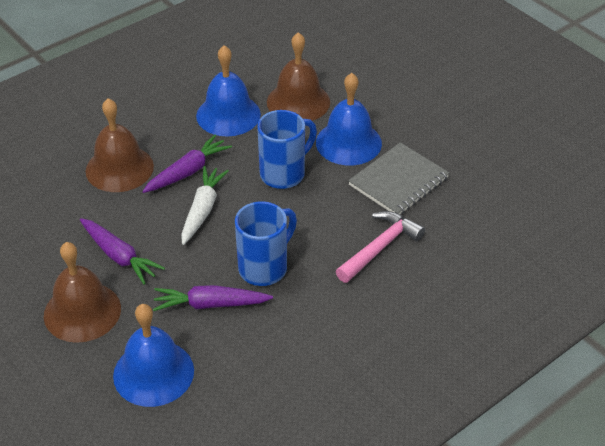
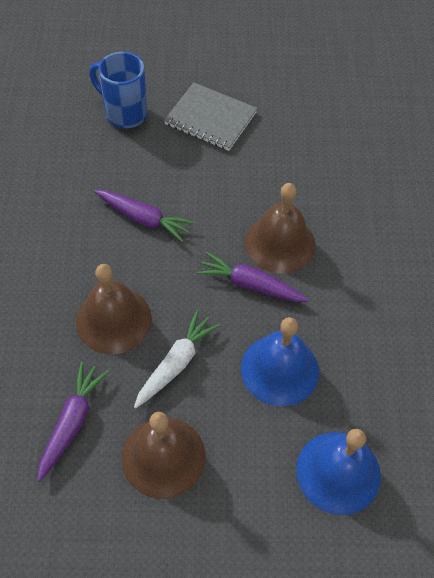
blue bell: 3 -> 2
blue mug: 2 -> 1
pink hammer: 1 -> 0

